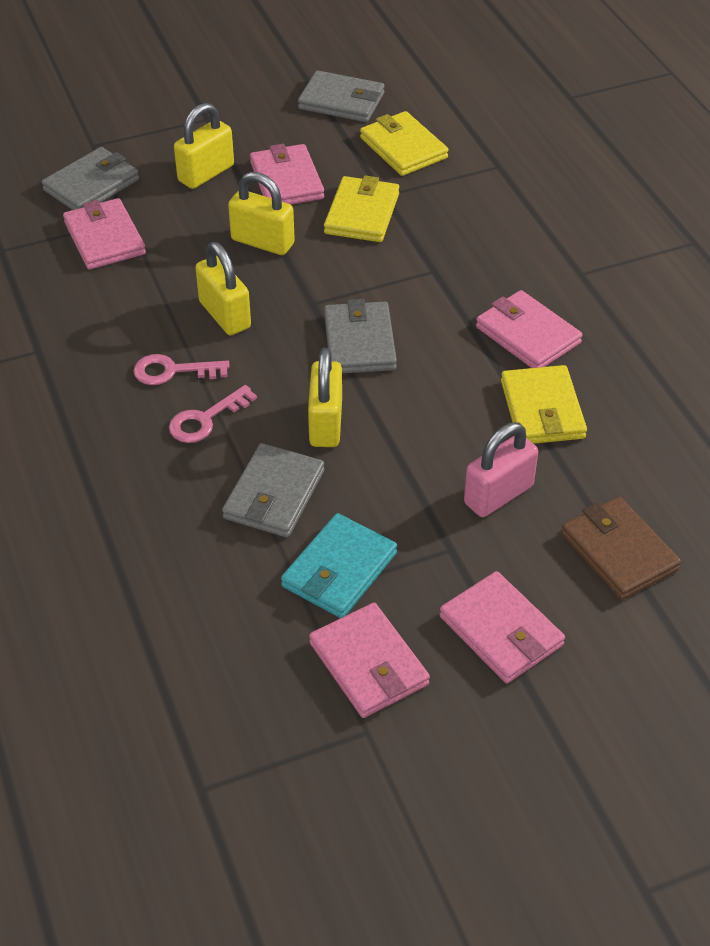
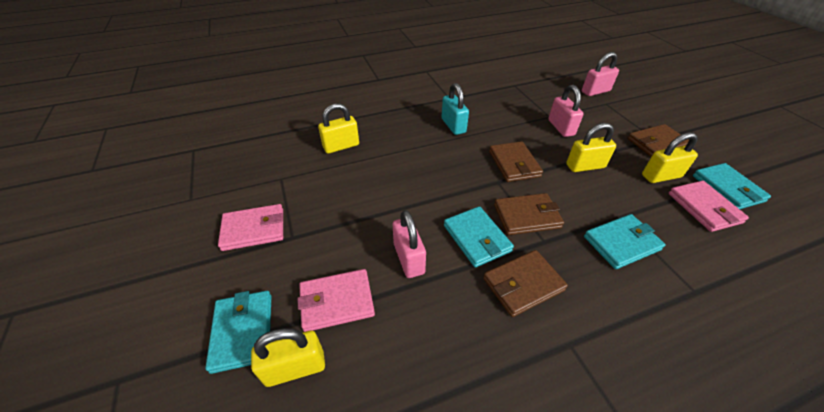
brown wallet: 1 -> 4
grey wallet: 4 -> 0
pink key: 2 -> 0
pink padlock: 1 -> 3
pink wallet: 5 -> 3
turquoise padlock: 0 -> 1
turquoise wallet: 1 -> 4
yellow wallet: 3 -> 0

